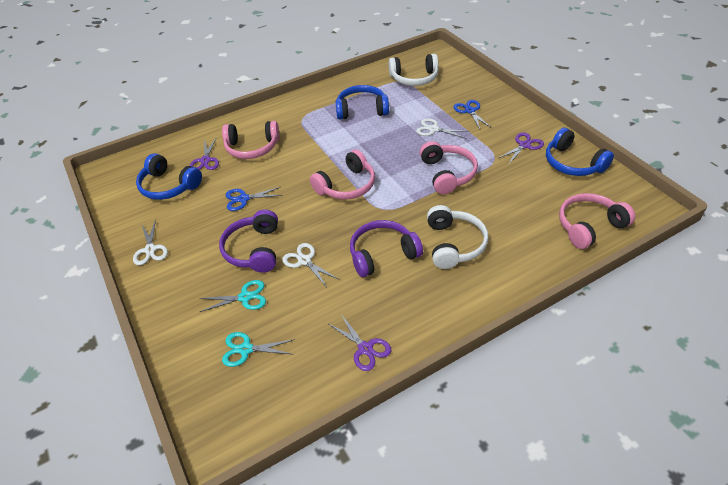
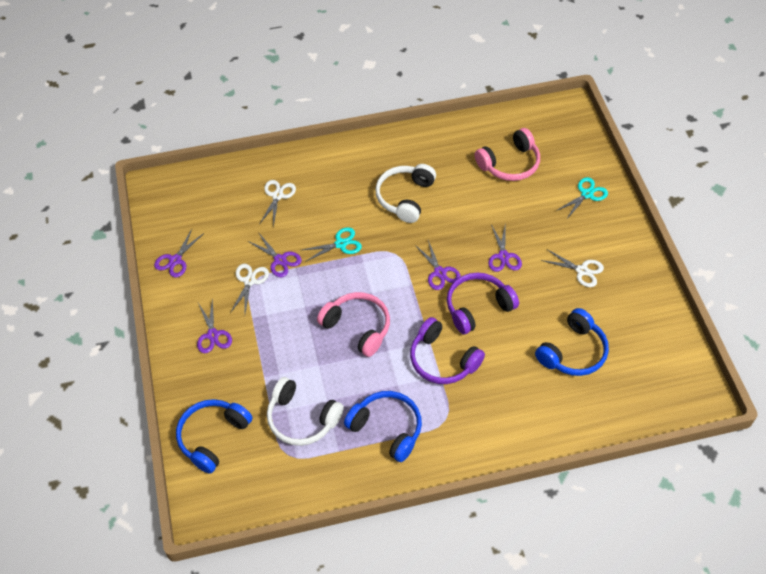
blue scissors: 2 -> 0
pink headphones: 4 -> 2
purple scissors: 3 -> 5

